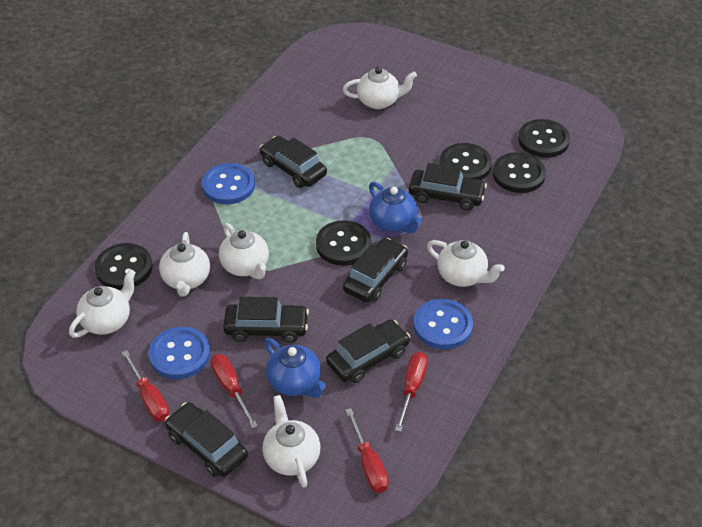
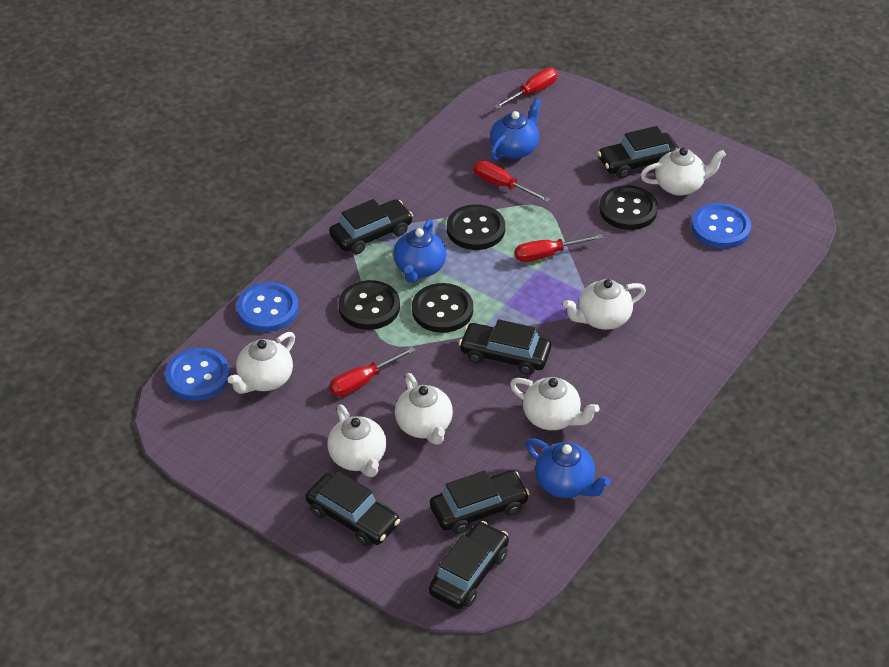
black button: 5 -> 4
blue teapot: 2 -> 3

